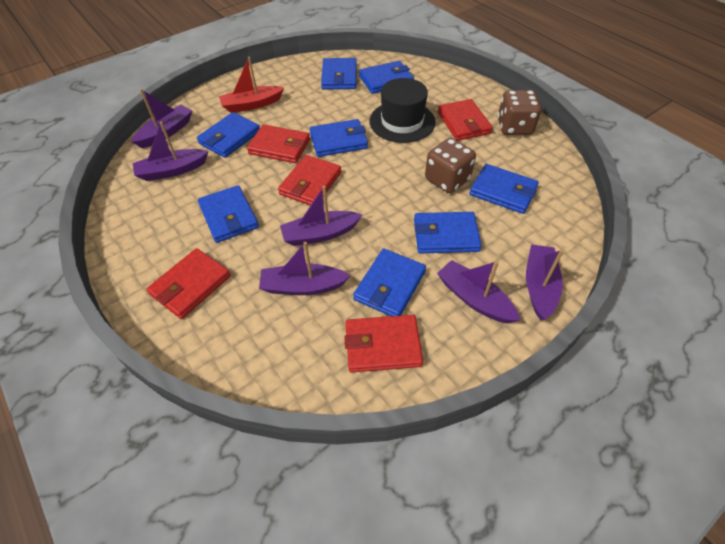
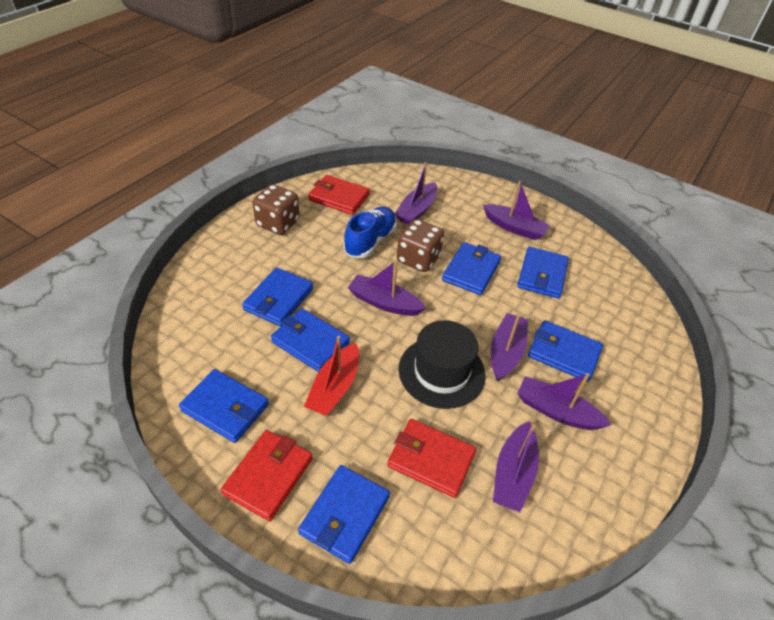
blue shoe: 0 -> 1
blue wallet: 8 -> 7
red wallet: 5 -> 3

